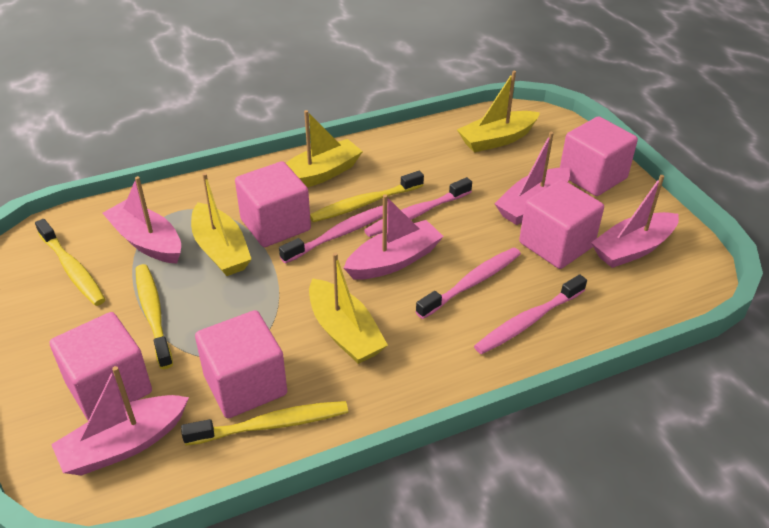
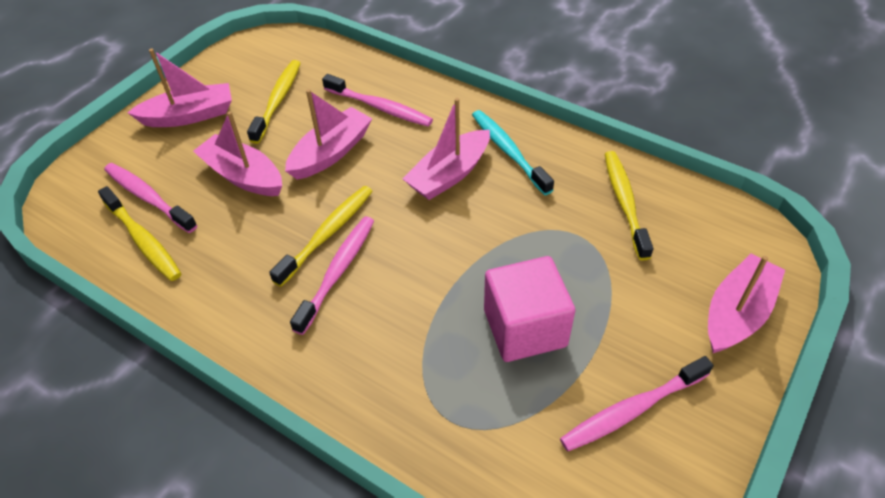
pink cube: 5 -> 1
turquoise toothbrush: 0 -> 1
yellow boat: 4 -> 0

